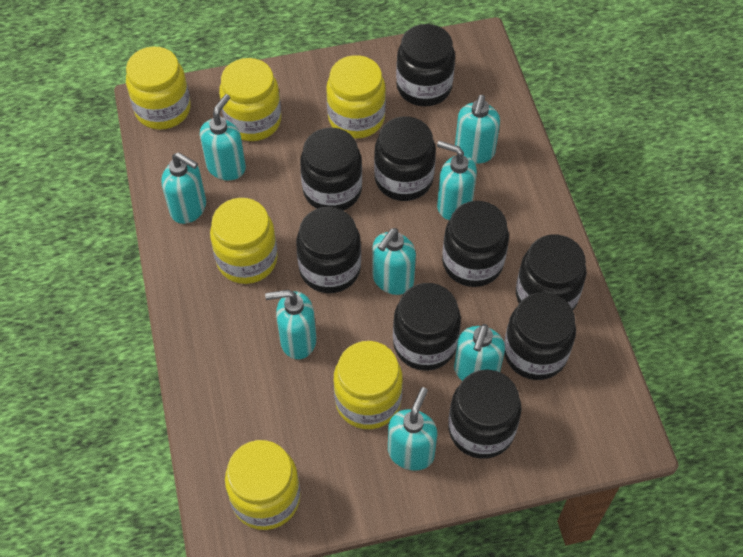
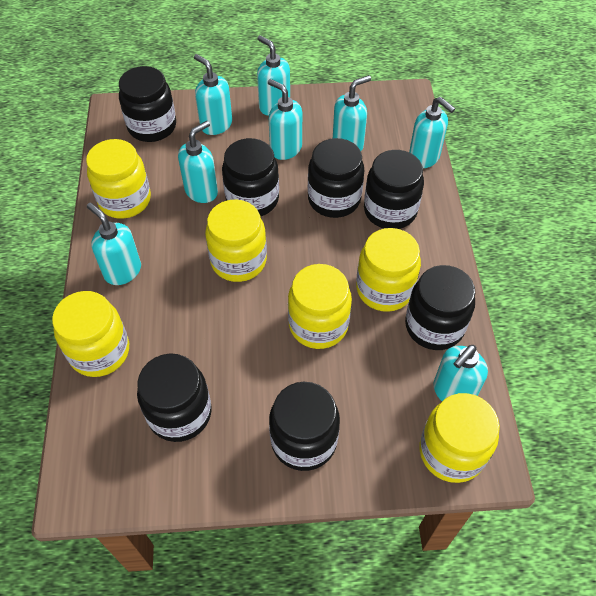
black jar: 9 -> 7

